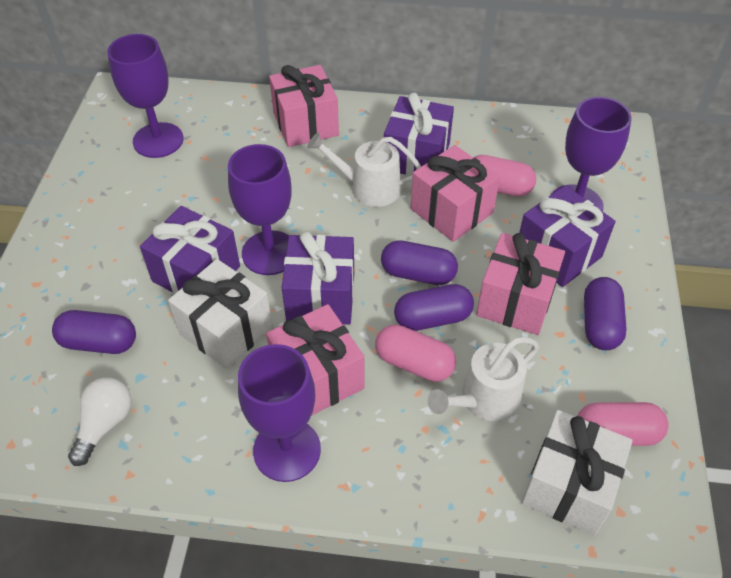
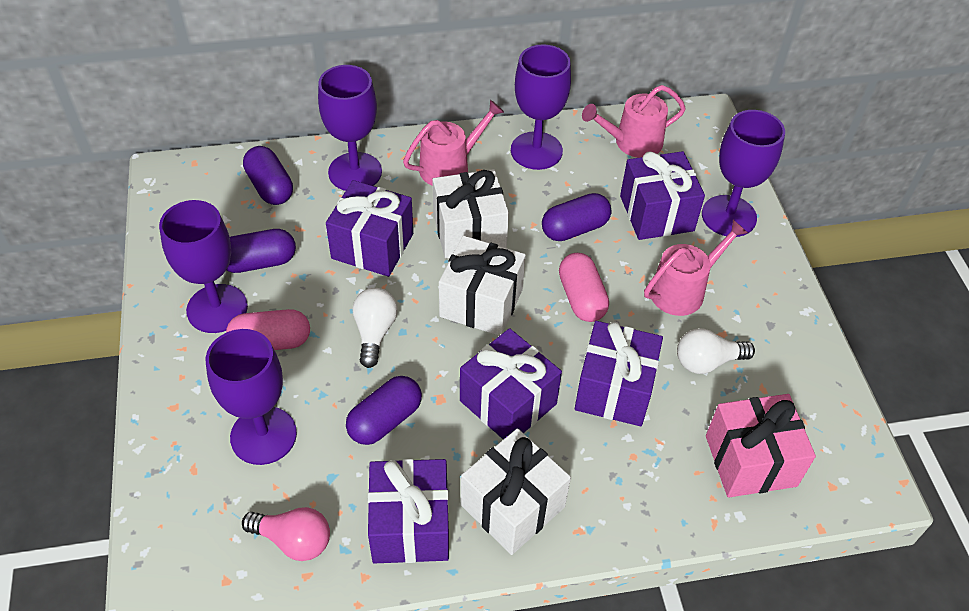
pink capsule: 3 -> 2
pink gift: 4 -> 1
pink light bulb: 0 -> 1
pink watering can: 0 -> 3
purple gift: 4 -> 5
purple goblet: 4 -> 5
white gift: 2 -> 3
white light bulb: 1 -> 2
white watering can: 2 -> 0

